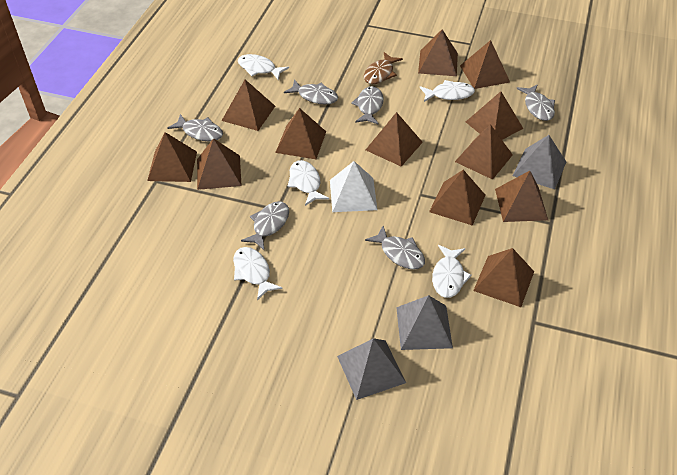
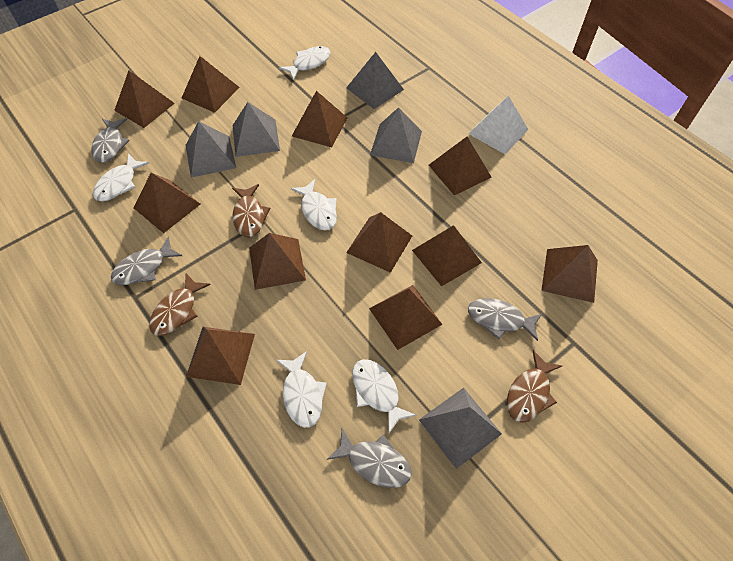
brown fish: 1 -> 3
brown pyramid: 12 -> 11
grey fish: 6 -> 4
grey pyramid: 3 -> 5

